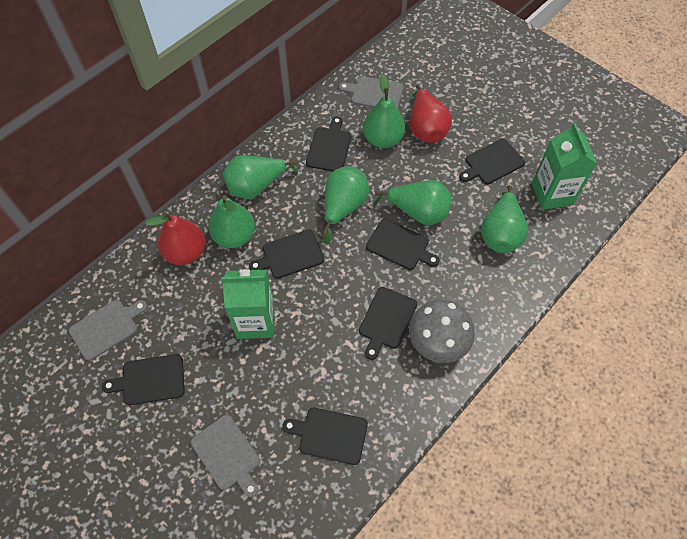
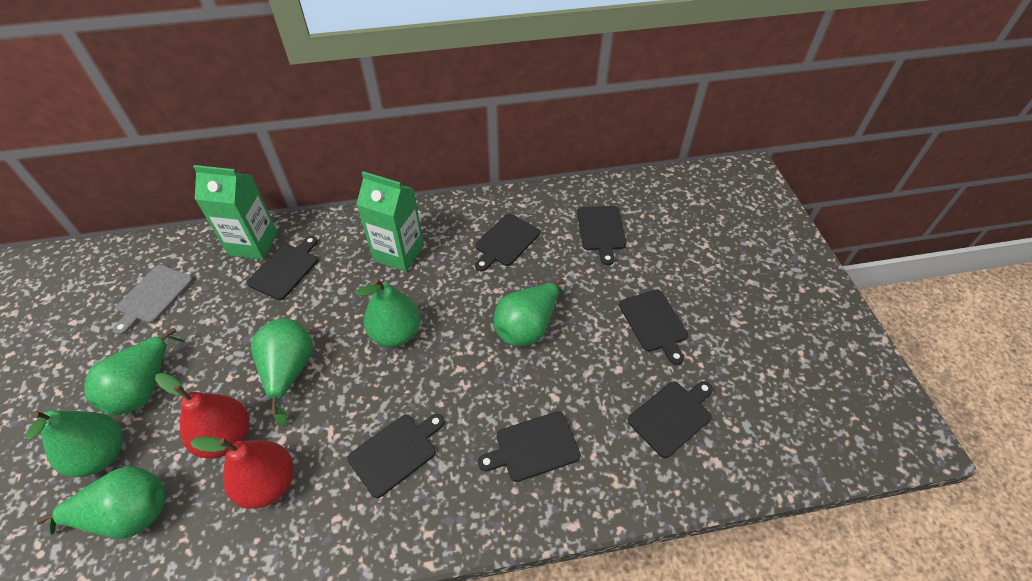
grey cutting board: 3 -> 1
grey mushroom: 1 -> 0

